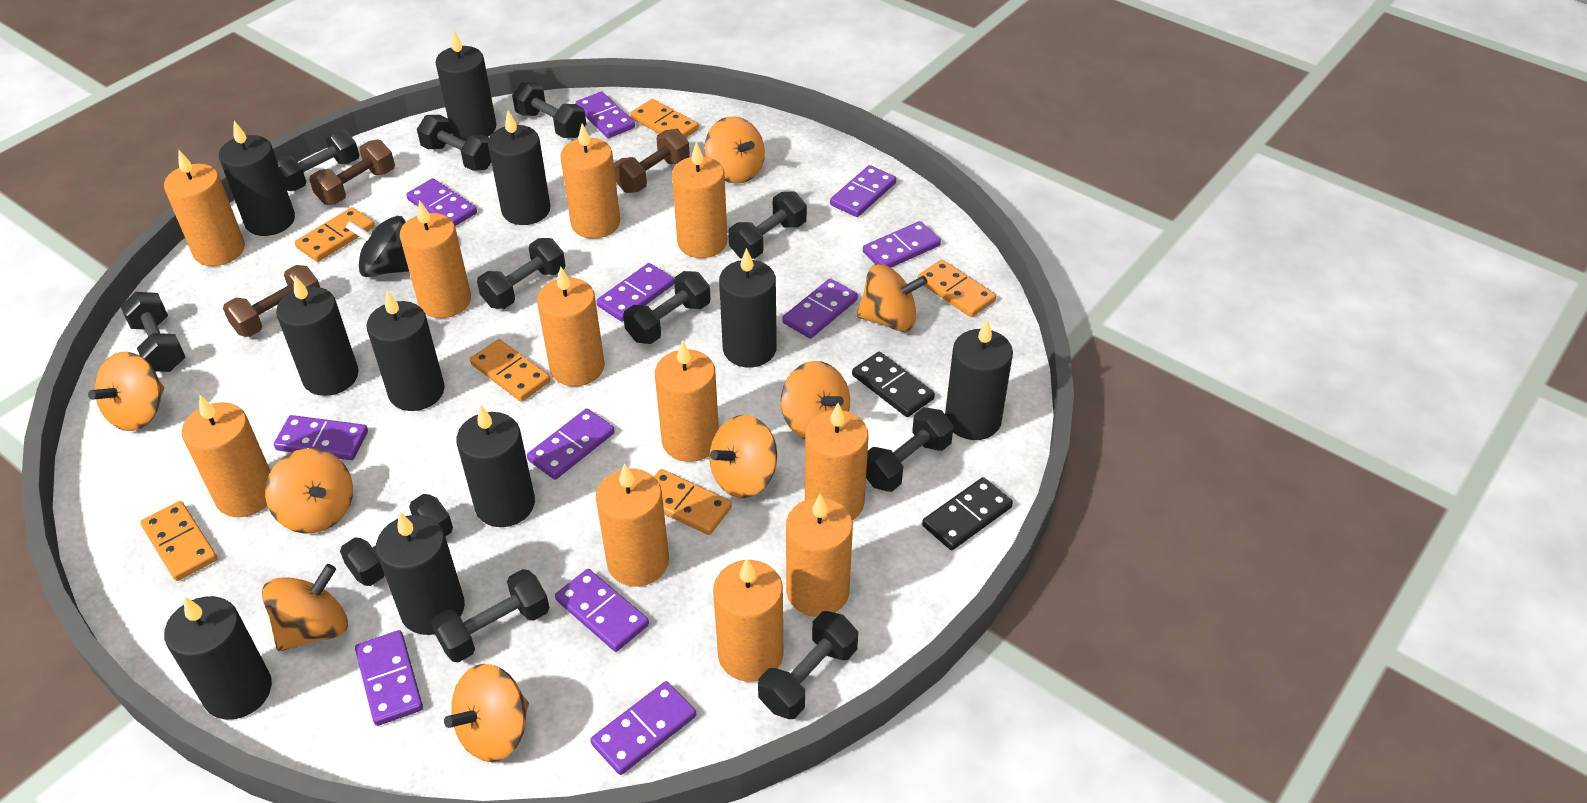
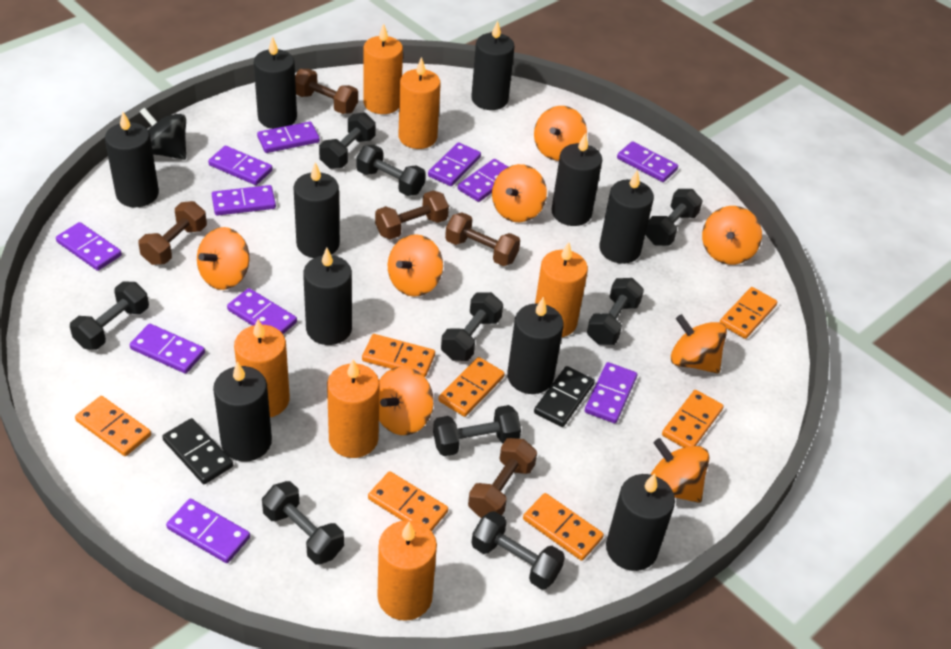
black dumbbell: 11 -> 9
brown dumbbell: 3 -> 5
orange candle: 11 -> 6
orange domino: 6 -> 7

